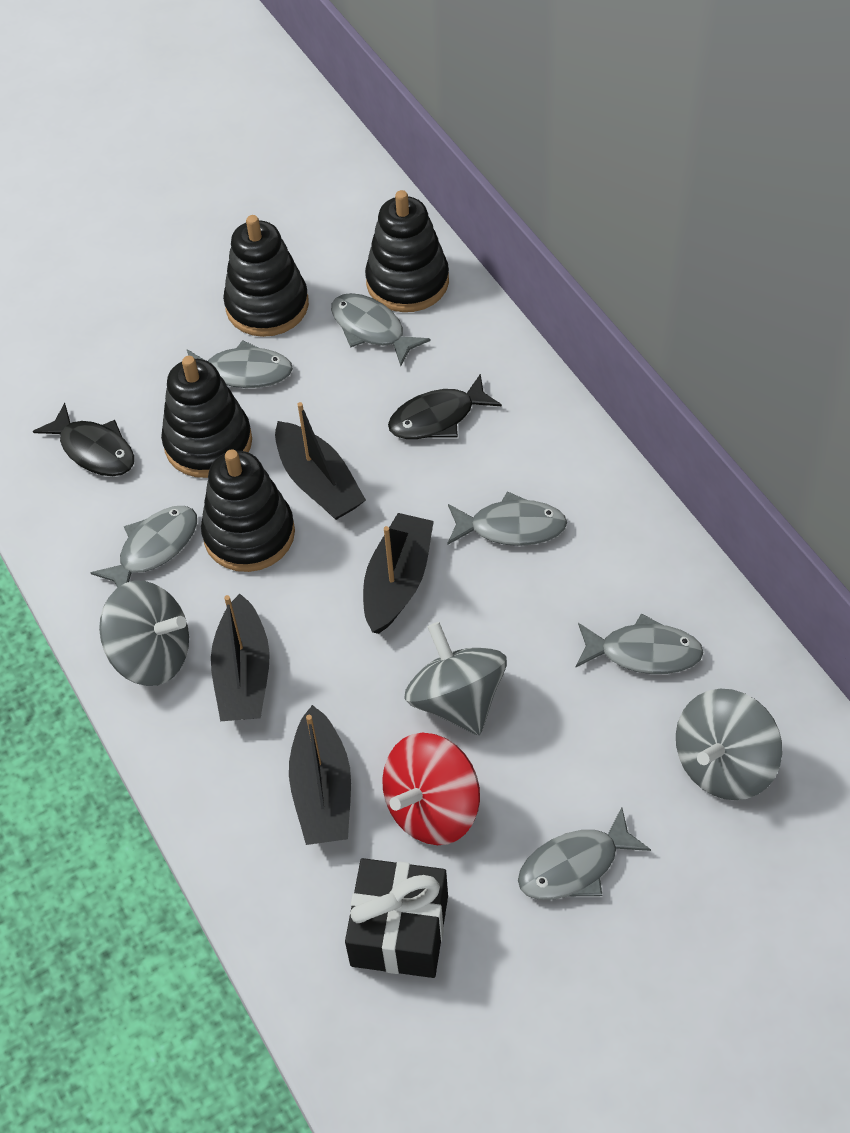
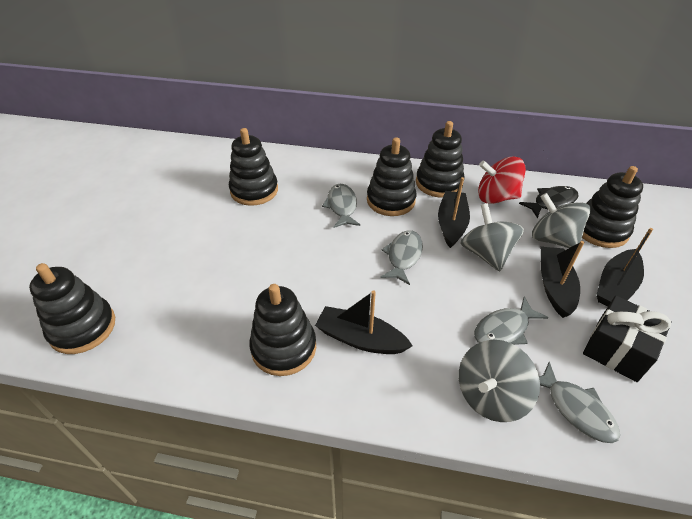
black fish: 2 -> 1
black stacking toy: 4 -> 6
grey fish: 6 -> 4

